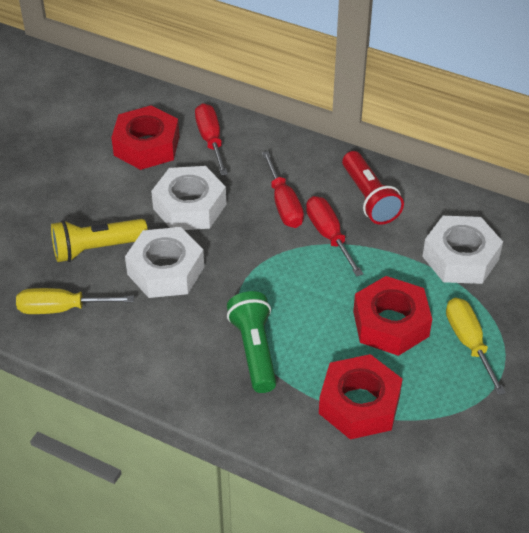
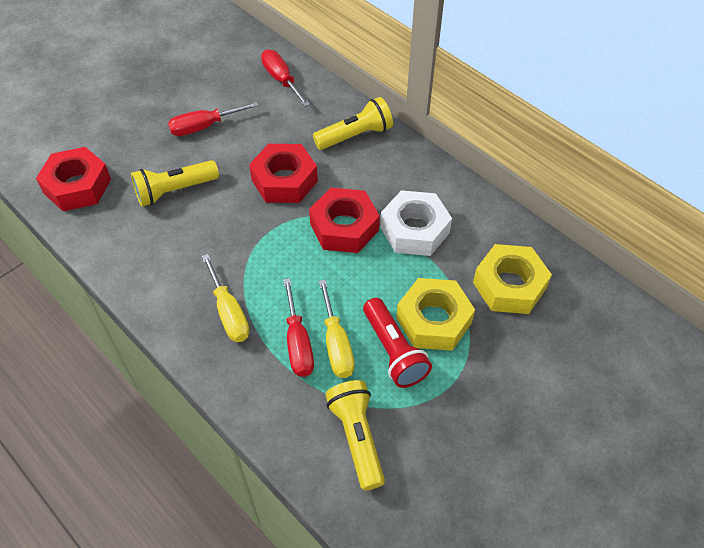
green flashlight: 1 -> 0
white nut: 3 -> 1
yellow flashlight: 1 -> 3
yellow nut: 0 -> 2

